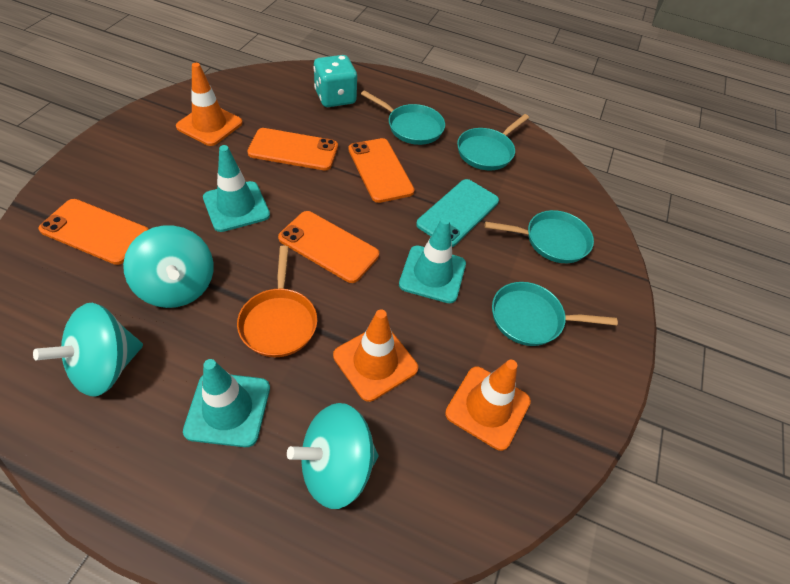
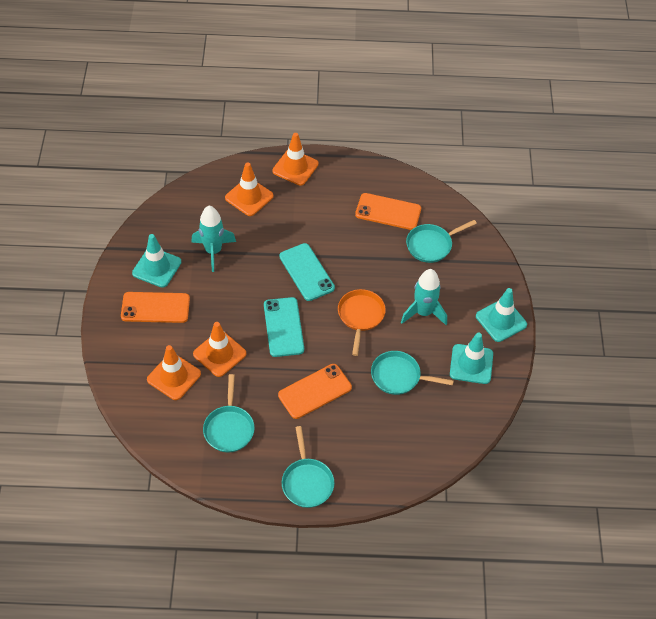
orange phone: 4 -> 3
orange traffic cone: 3 -> 4
turquoise dice: 1 -> 0
turquoise phone: 1 -> 2
turquoise rocket: 0 -> 2
turquoise spinning top: 3 -> 0

